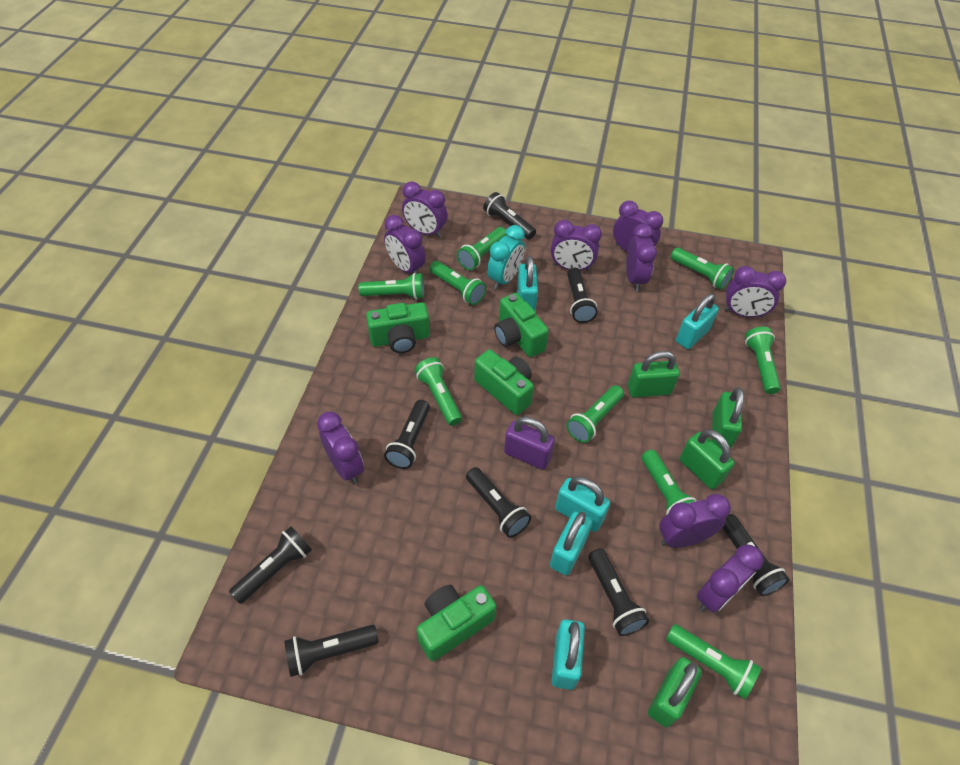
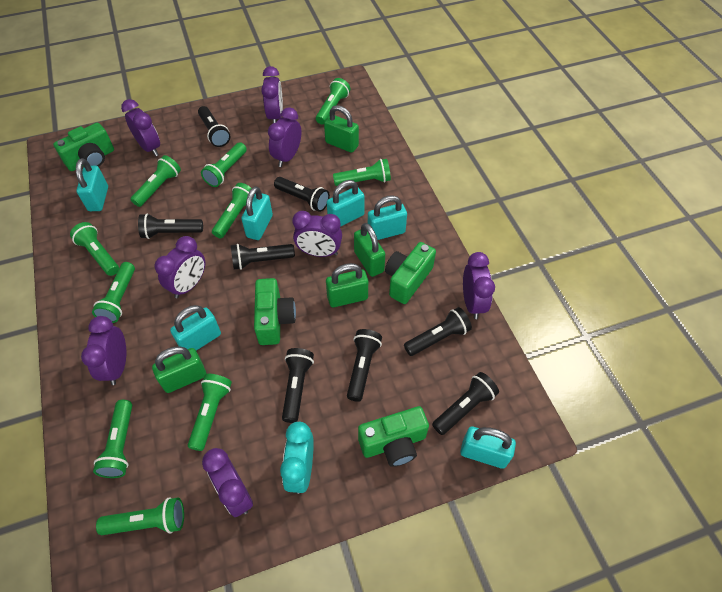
green flashlight: 9 -> 10
purple clock: 9 -> 8
purple padlock: 1 -> 0
turquoise padlock: 5 -> 6

